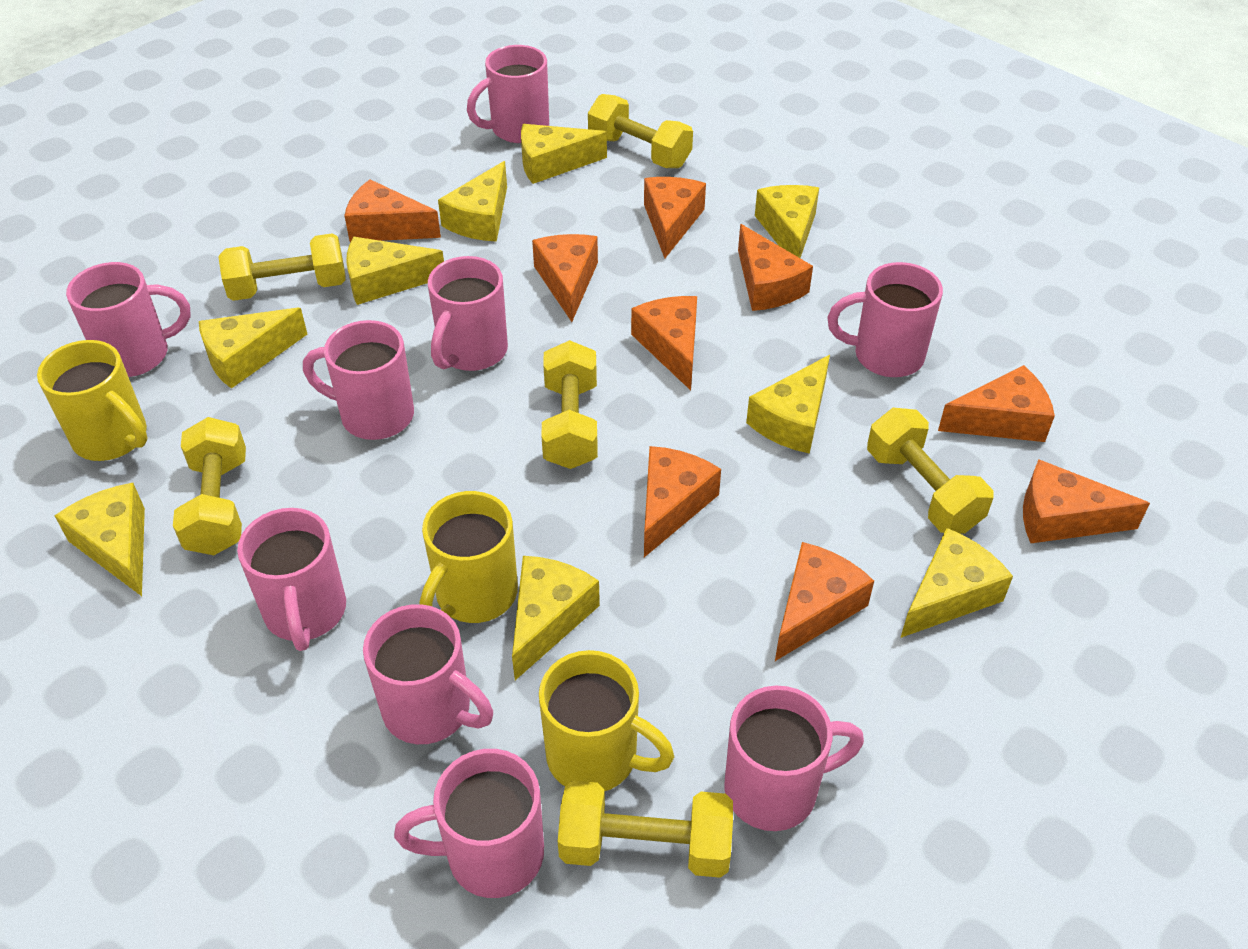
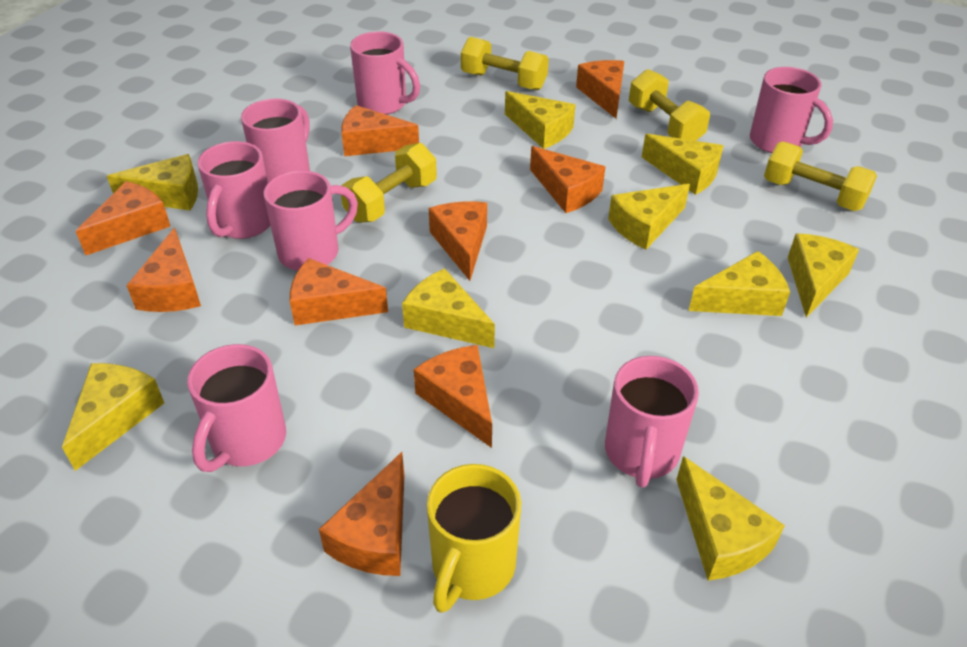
pink mug: 9 -> 7
yellow dumbbell: 6 -> 4
yellow mug: 3 -> 1

